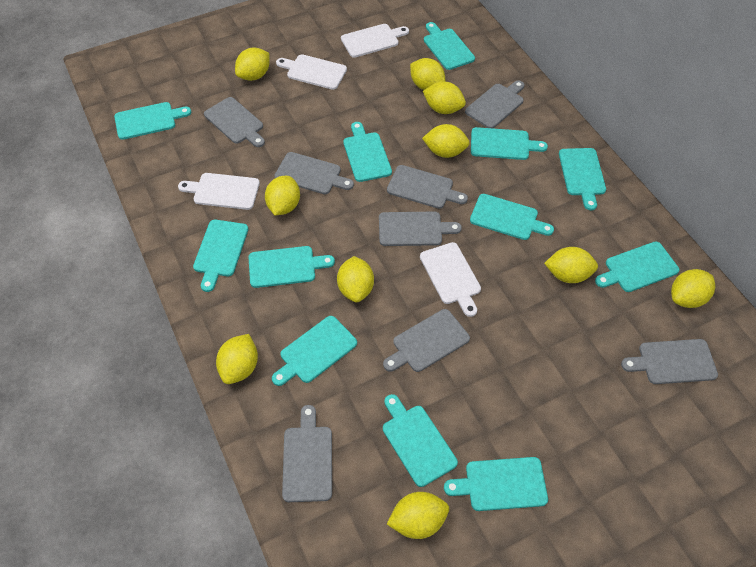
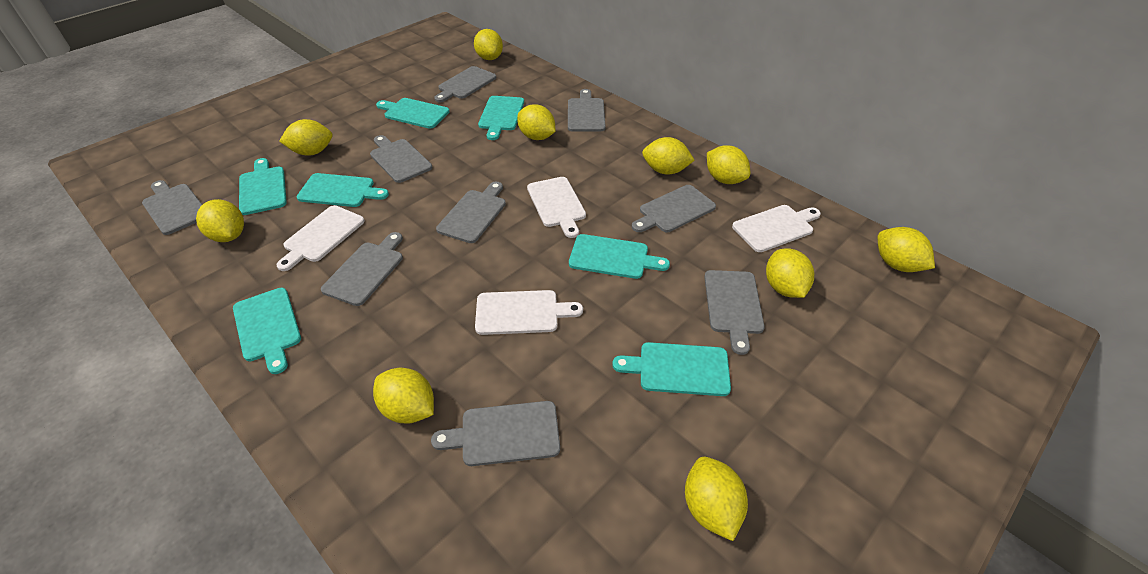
grey cutting board: 8 -> 9
turquoise cutting board: 12 -> 7

